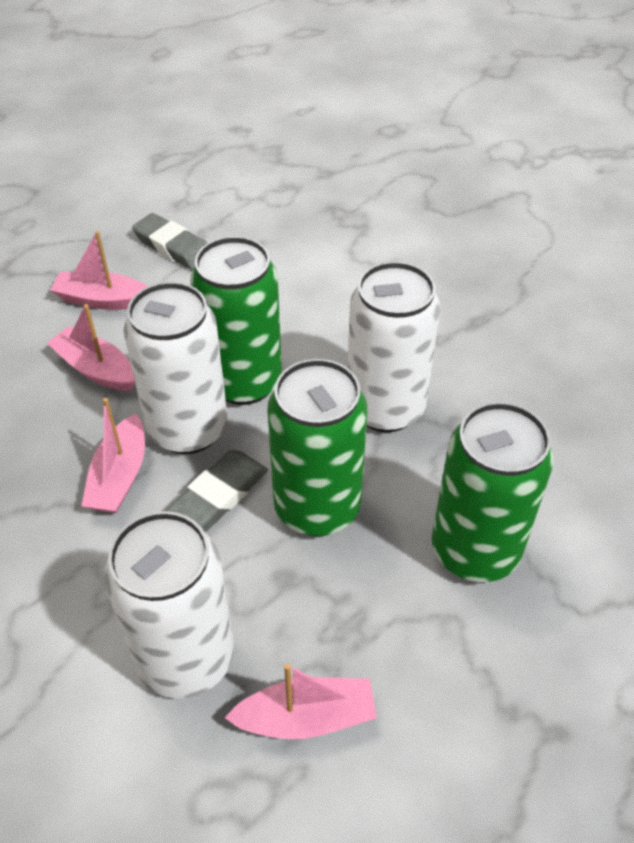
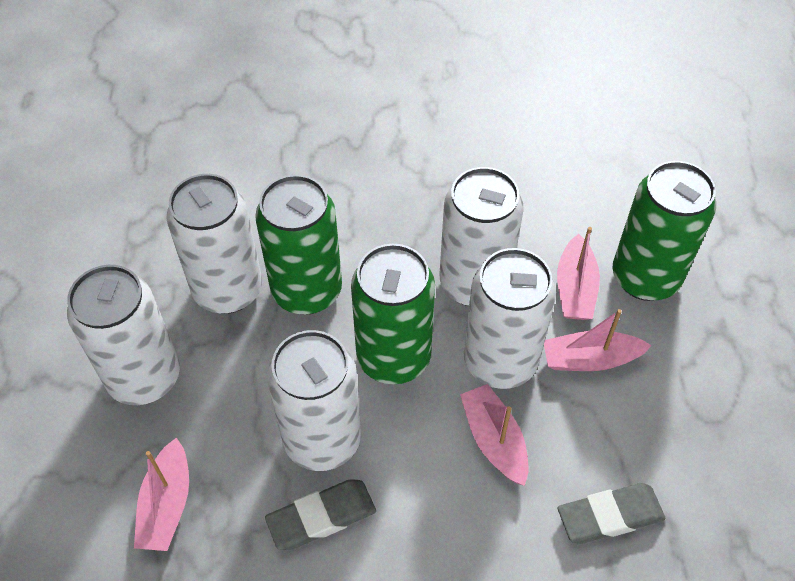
white can: 3 -> 5

